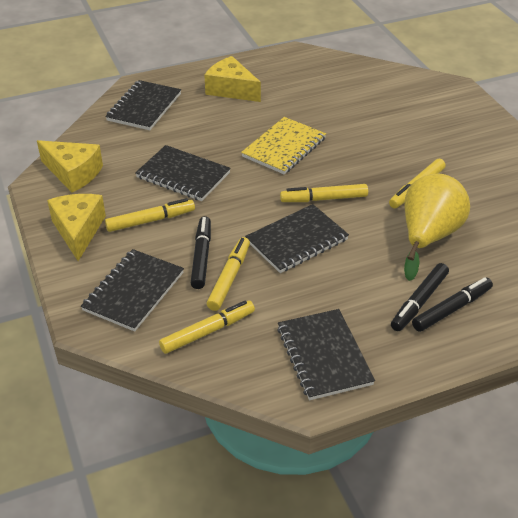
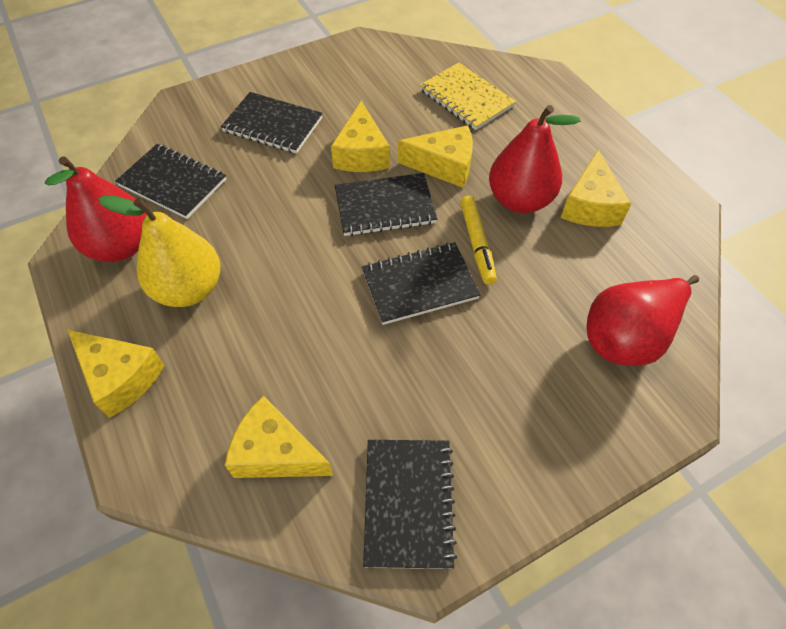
black marker: 3 -> 0
red pear: 0 -> 3
yellow cheese: 3 -> 5
yellow marker: 5 -> 1

